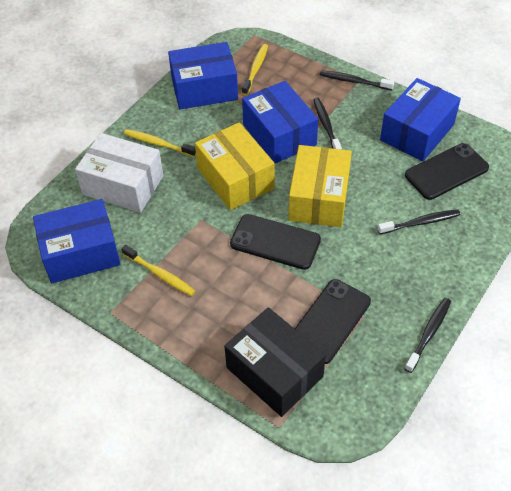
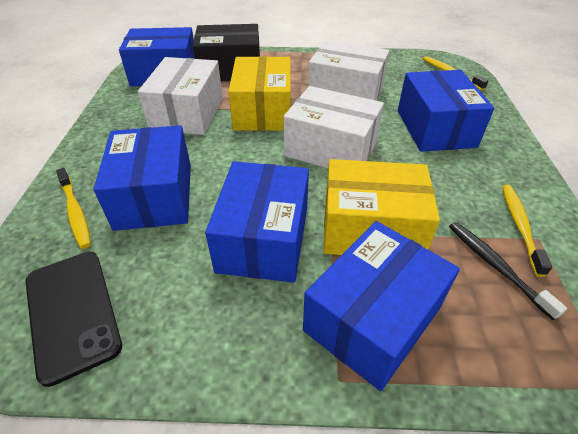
black phone: 3 -> 1
black toothbrush: 4 -> 1
blue box: 4 -> 5
white box: 1 -> 3

